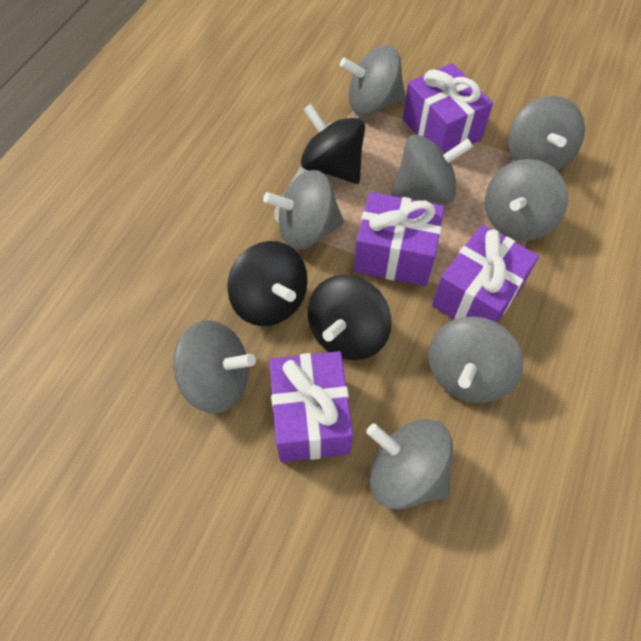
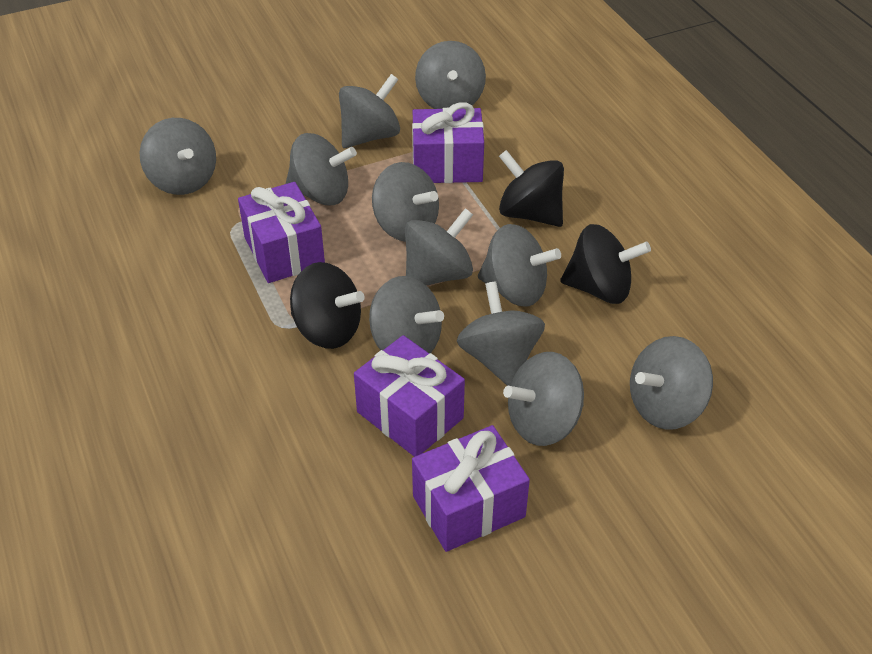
grey spinning top: 8 -> 11

